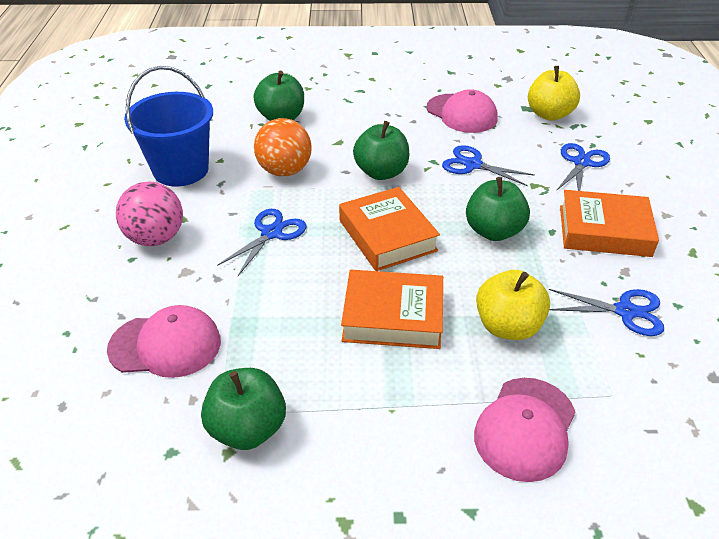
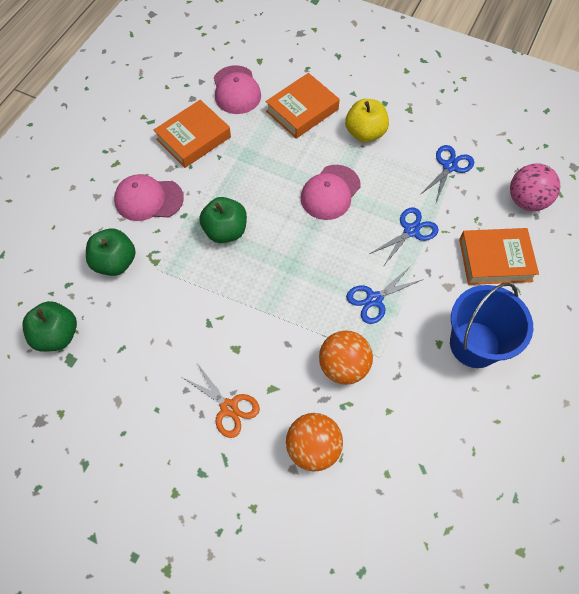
blue scissors: 4 -> 3
green apple: 4 -> 3
orange ball: 1 -> 2
orange scissors: 0 -> 1
yellow apple: 2 -> 1

